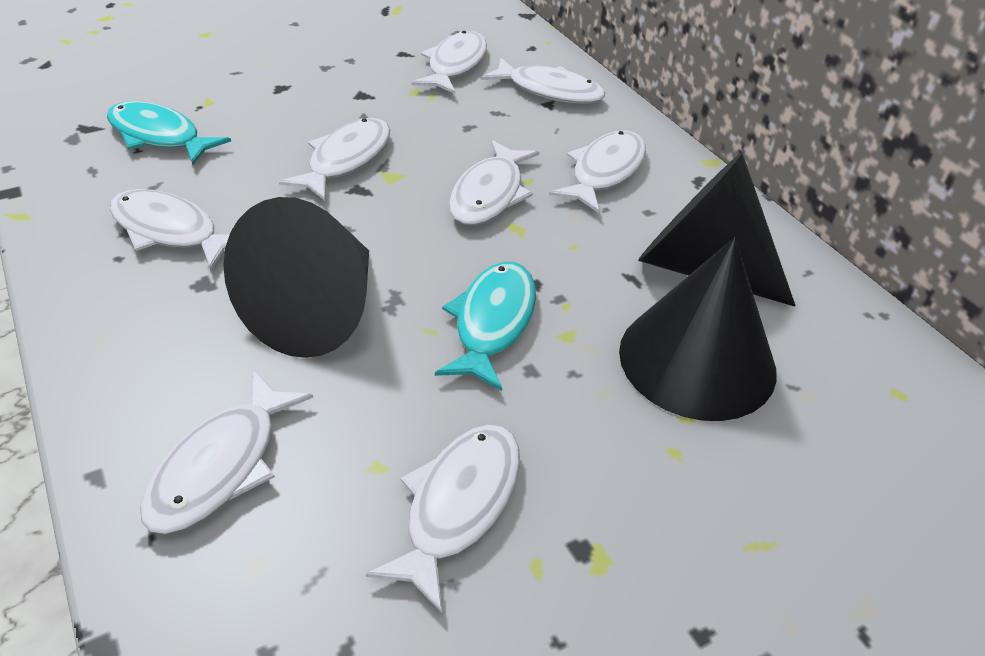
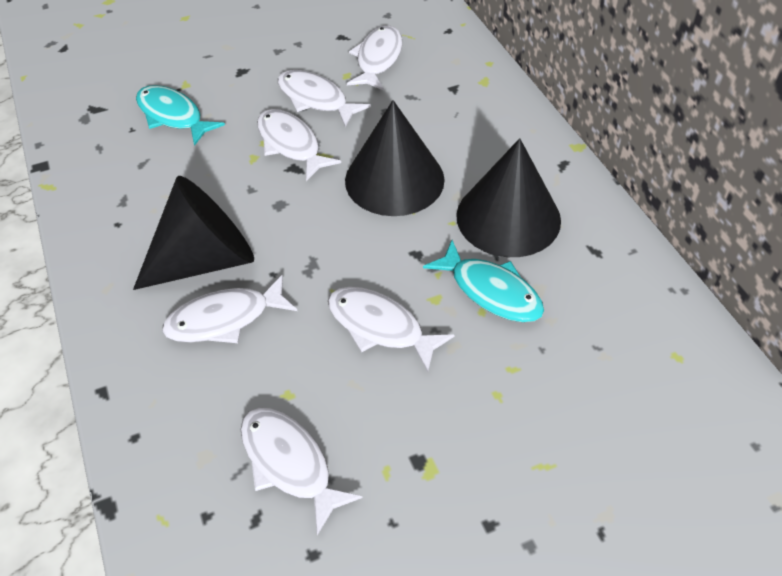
white fish: 8 -> 6

